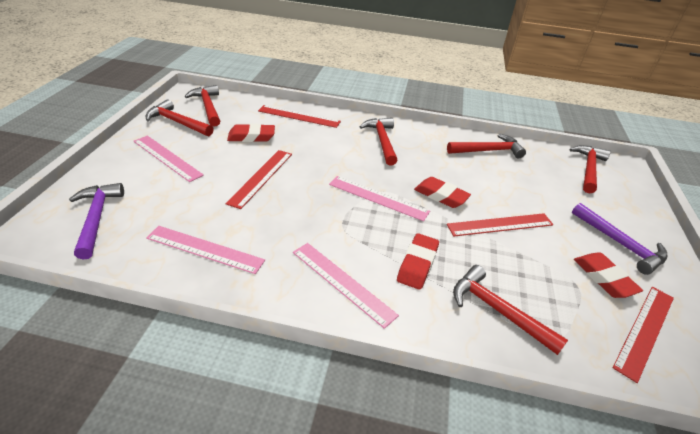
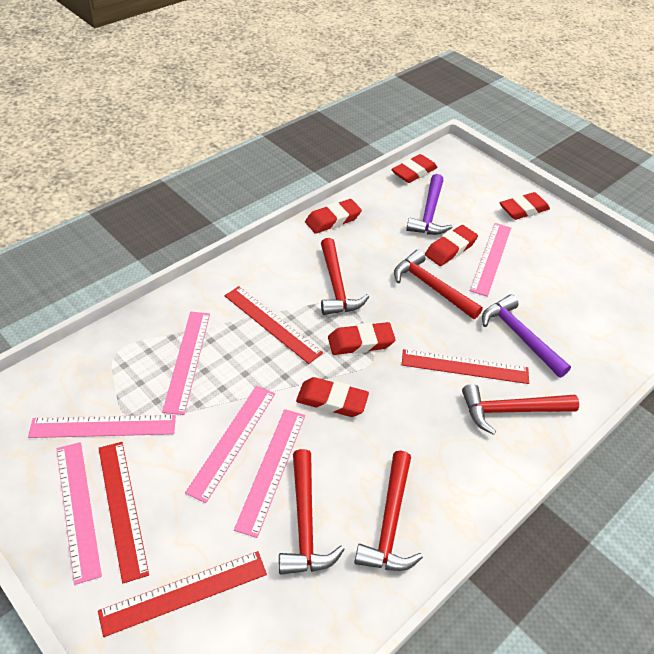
pink ruler: 4 -> 6
red eraser: 4 -> 6
red hammer: 6 -> 5

